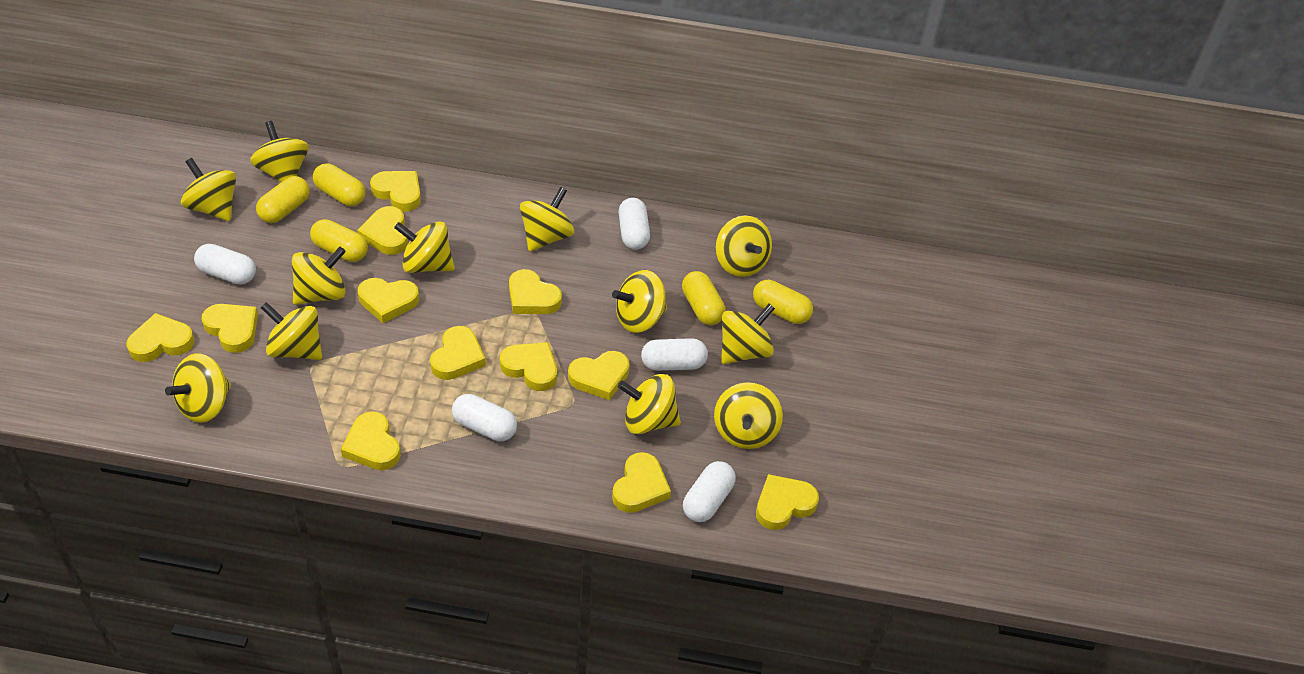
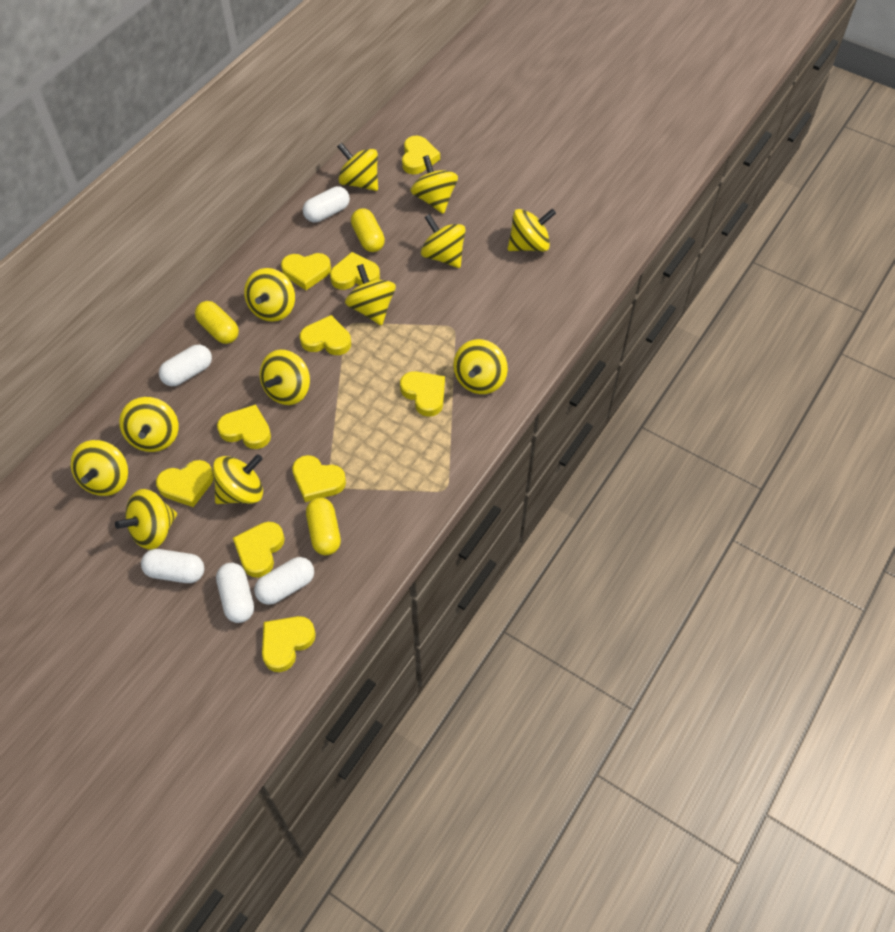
yellow capsule: 5 -> 3
yellow heart: 12 -> 10

